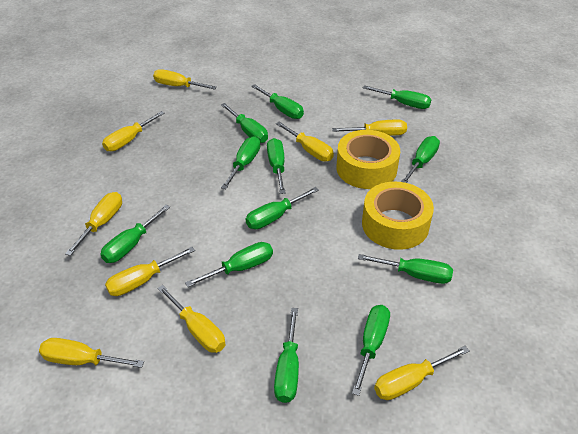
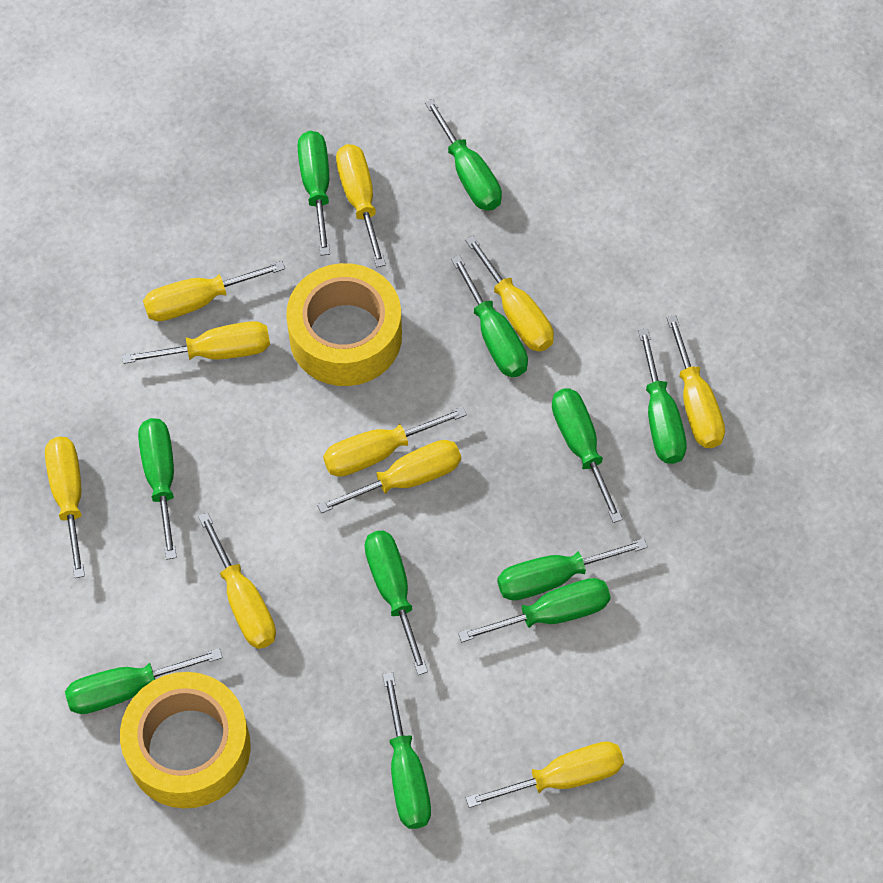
green screwdriver: 12 -> 11
yellow screwdriver: 9 -> 10

